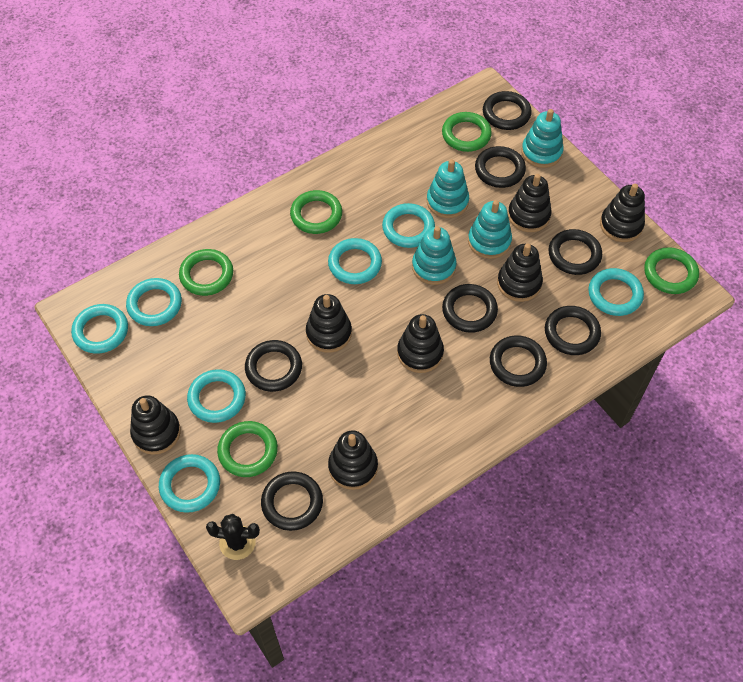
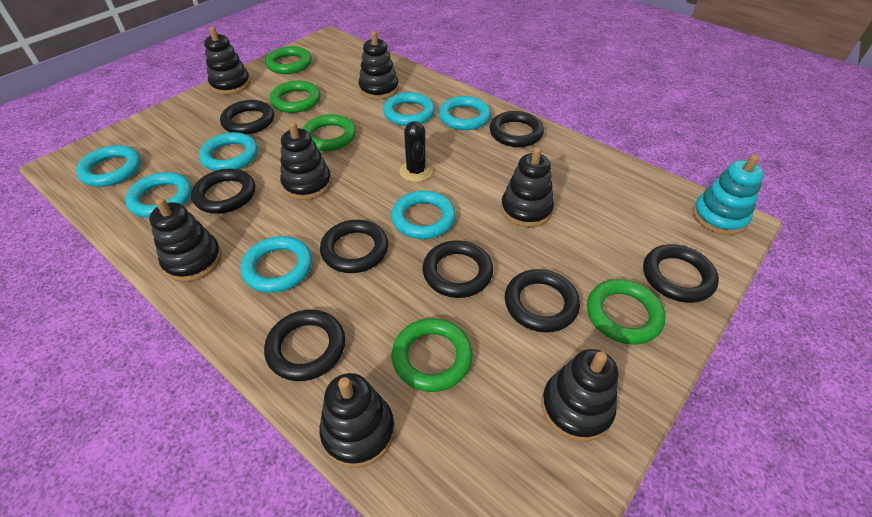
turquoise stacking toy: 4 -> 1

